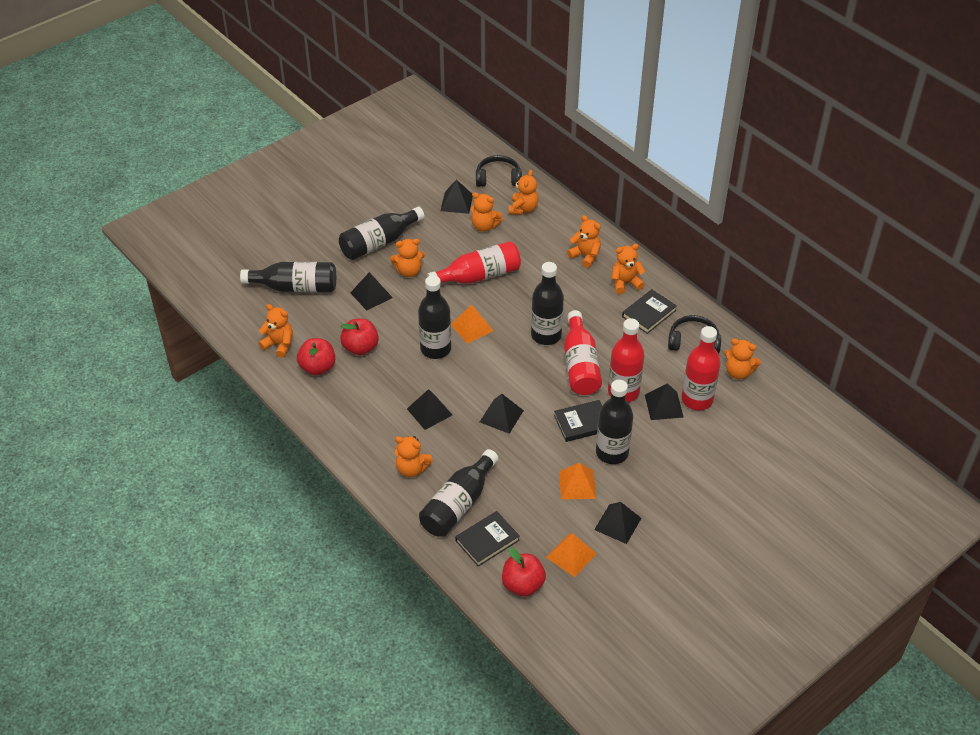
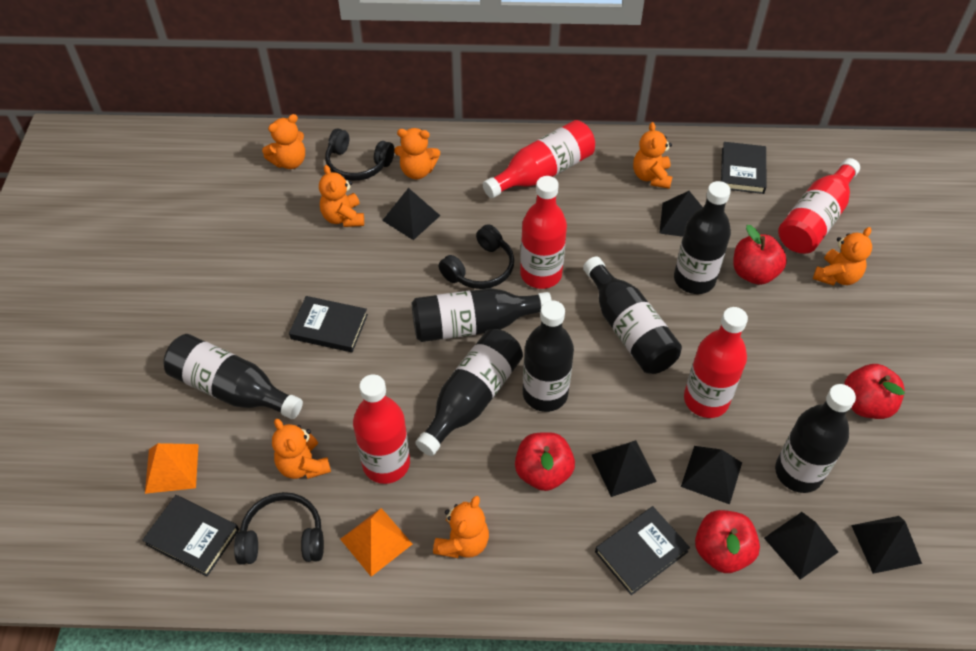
black book: 3 -> 4
black bottle: 6 -> 7
black headphones: 2 -> 3
orange pyramid: 3 -> 2
orange teddy bear: 8 -> 7
red apple: 3 -> 4
red bottle: 4 -> 5

